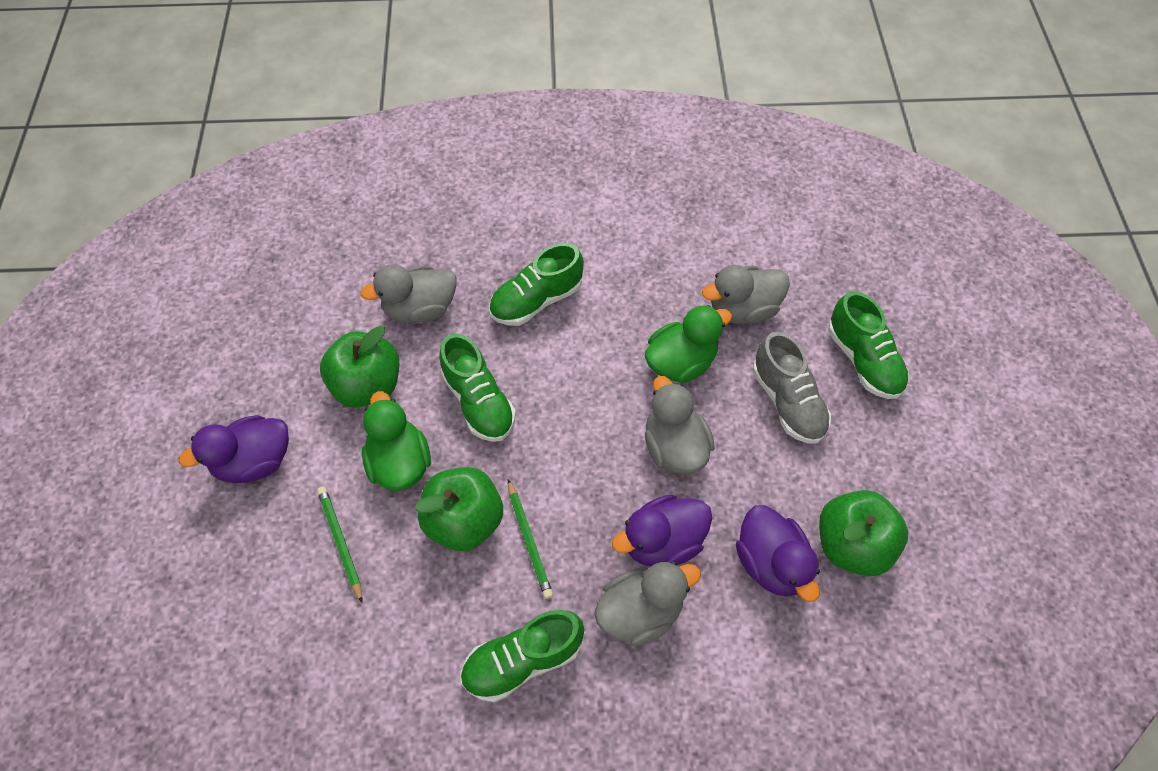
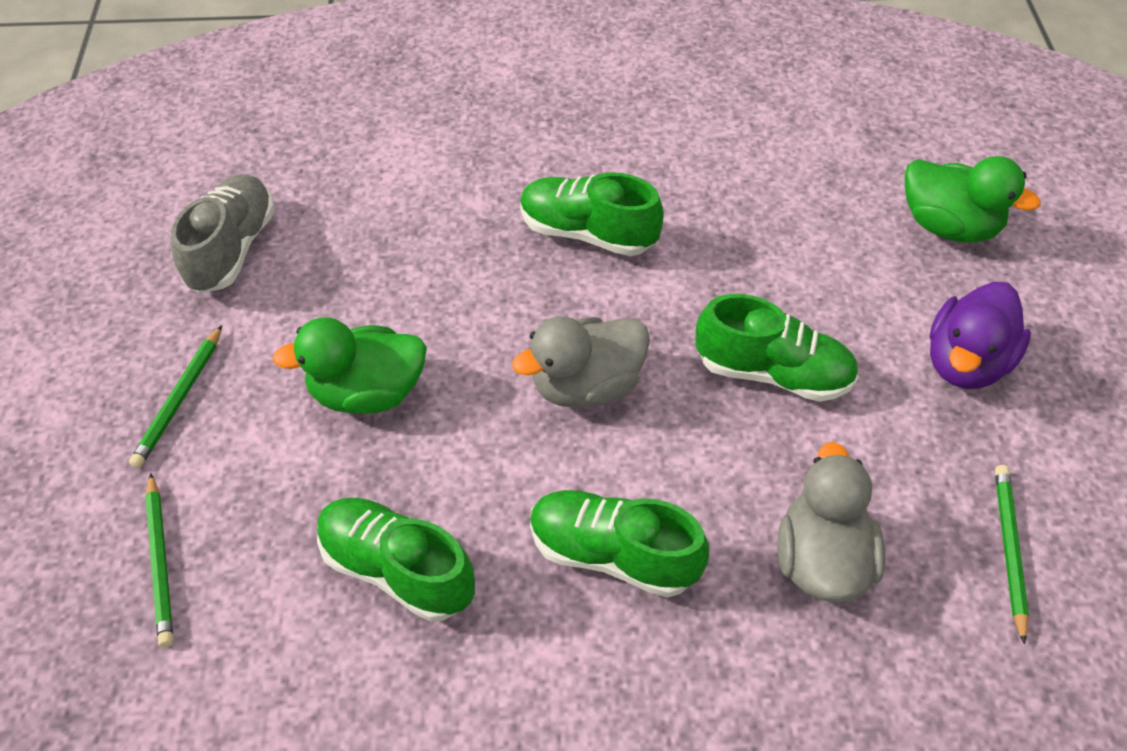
green apple: 3 -> 0
green pencil: 2 -> 3
grey duck: 4 -> 2
purple duck: 3 -> 1

